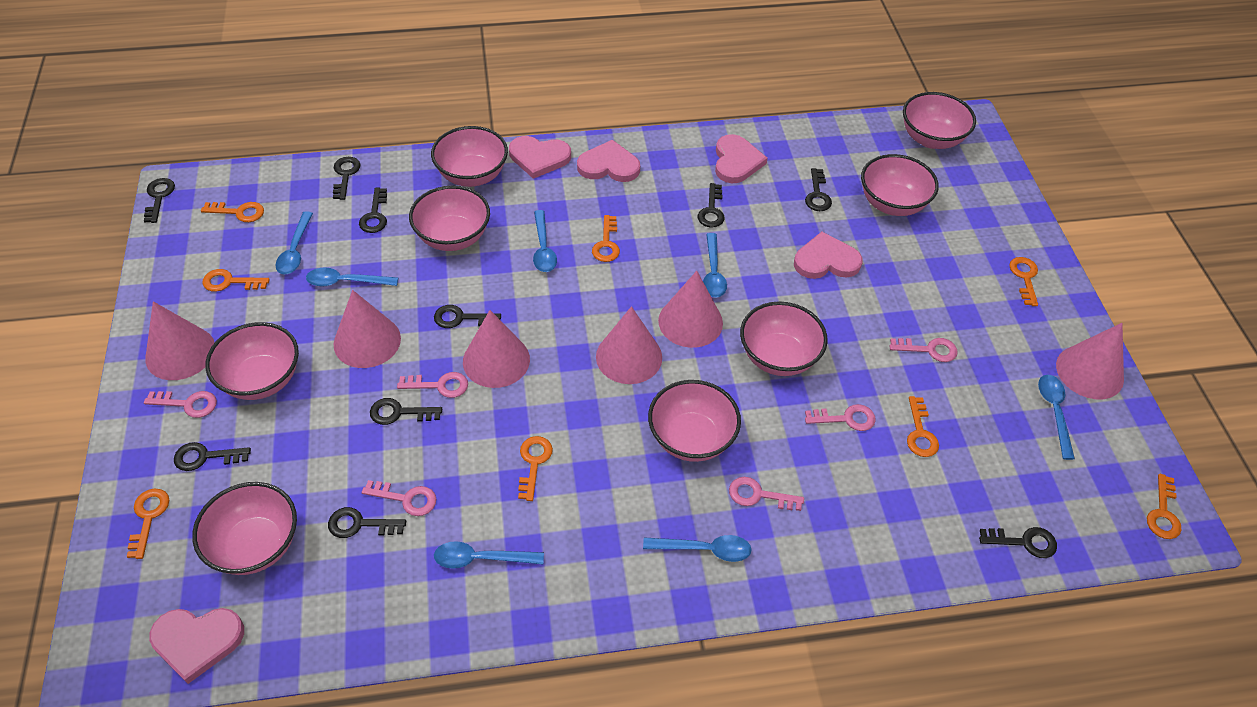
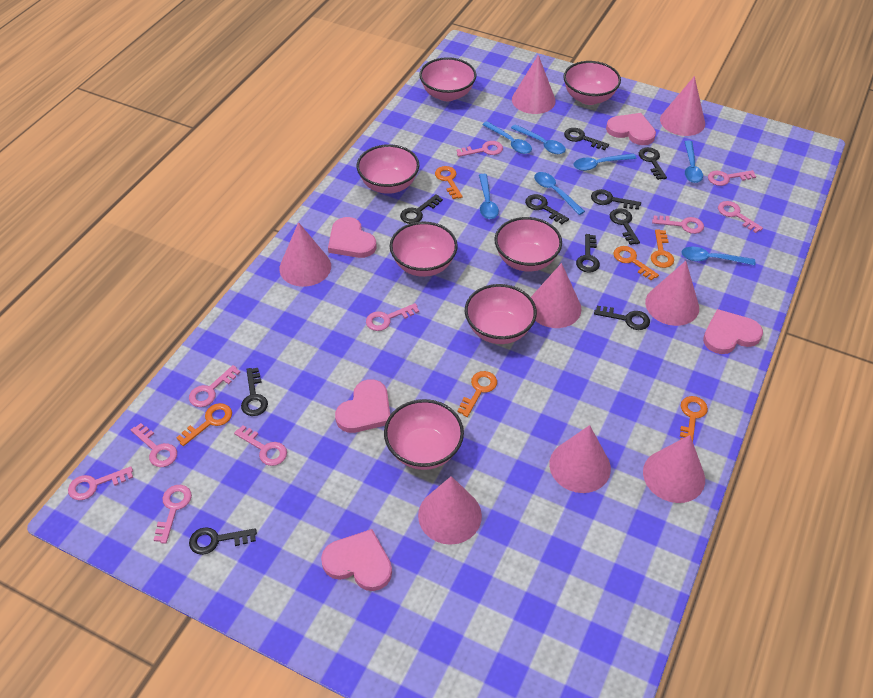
orange key: 8 -> 6
pink bowl: 8 -> 7
pink cone: 6 -> 8
pink key: 6 -> 10

